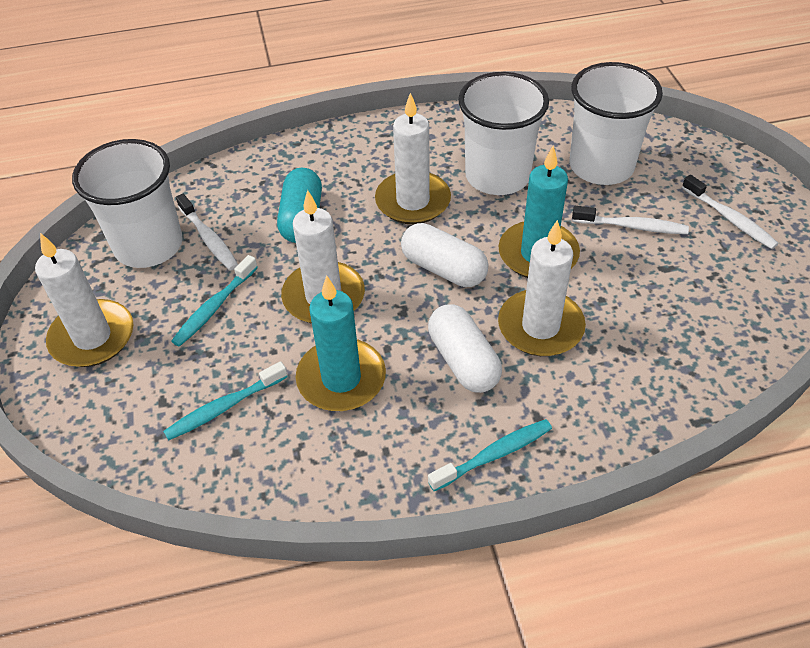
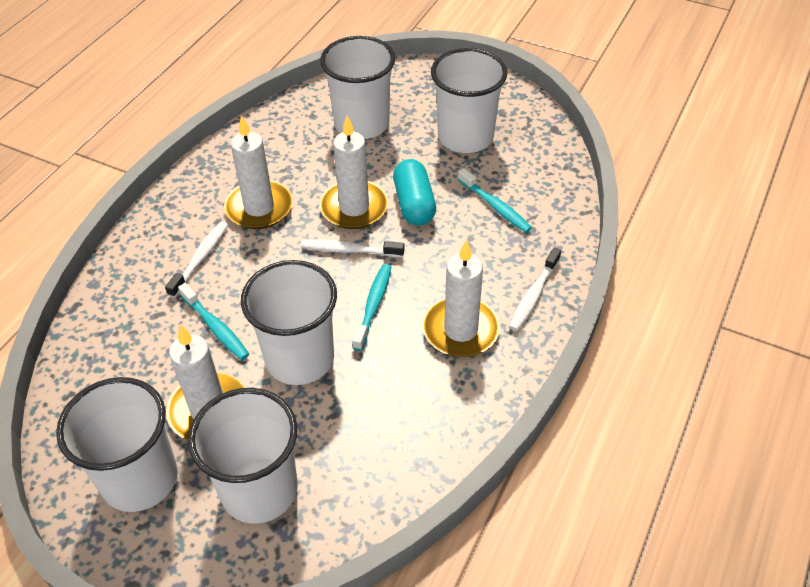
turquoise candle: 2 -> 0
white capsule: 2 -> 0
white cup: 3 -> 5

